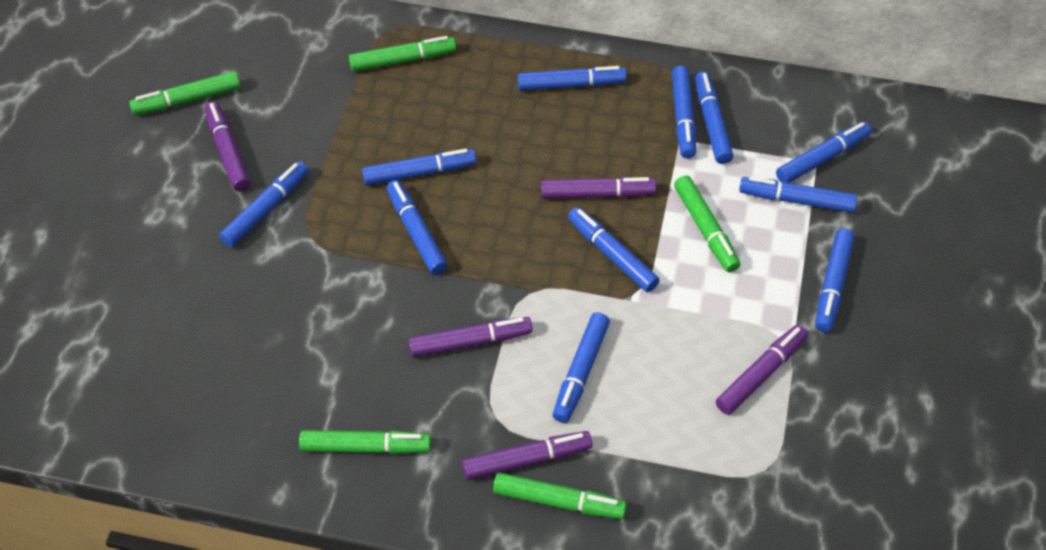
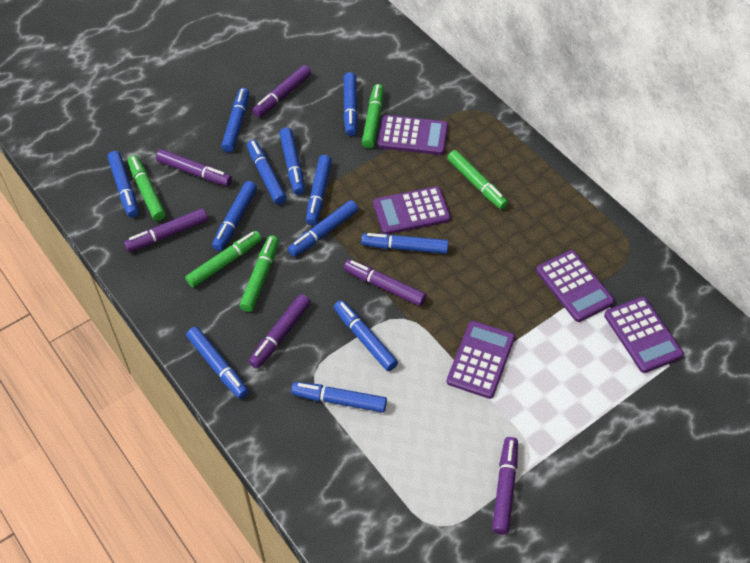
blue marker: 11 -> 12
purple calculator: 0 -> 5
purple marker: 5 -> 6

